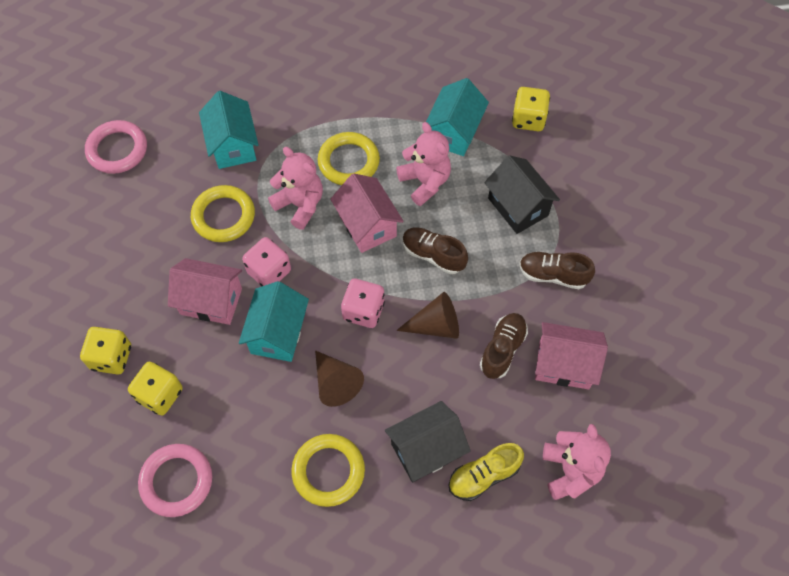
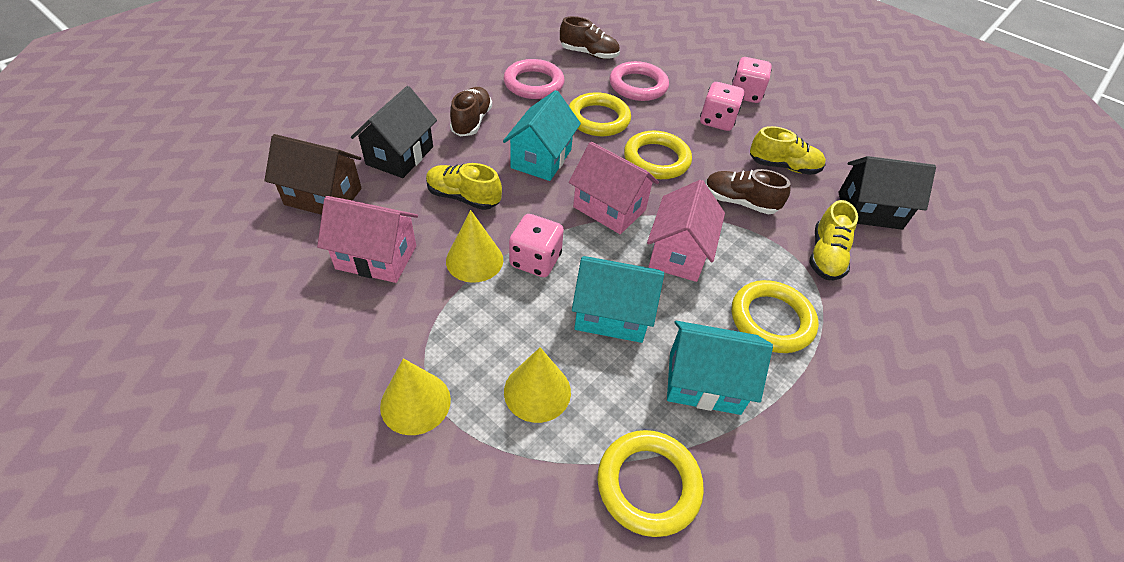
brown cone: 2 -> 0
brown house: 0 -> 1
pink dice: 2 -> 3
pink teddy bear: 3 -> 0
yellow cone: 0 -> 3
yellow dice: 3 -> 0
yellow ring: 3 -> 4
yellow shoe: 1 -> 3

